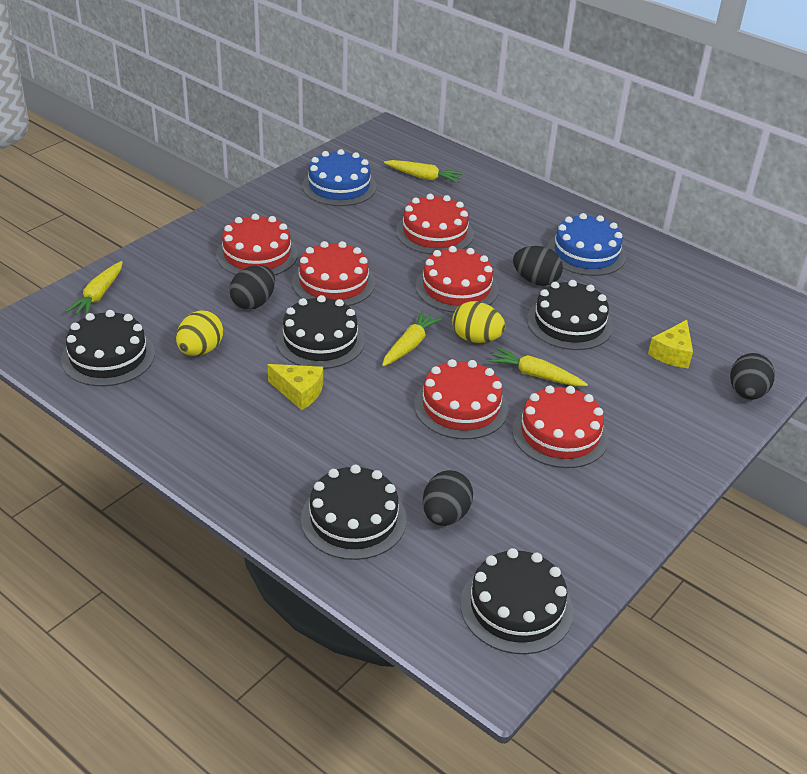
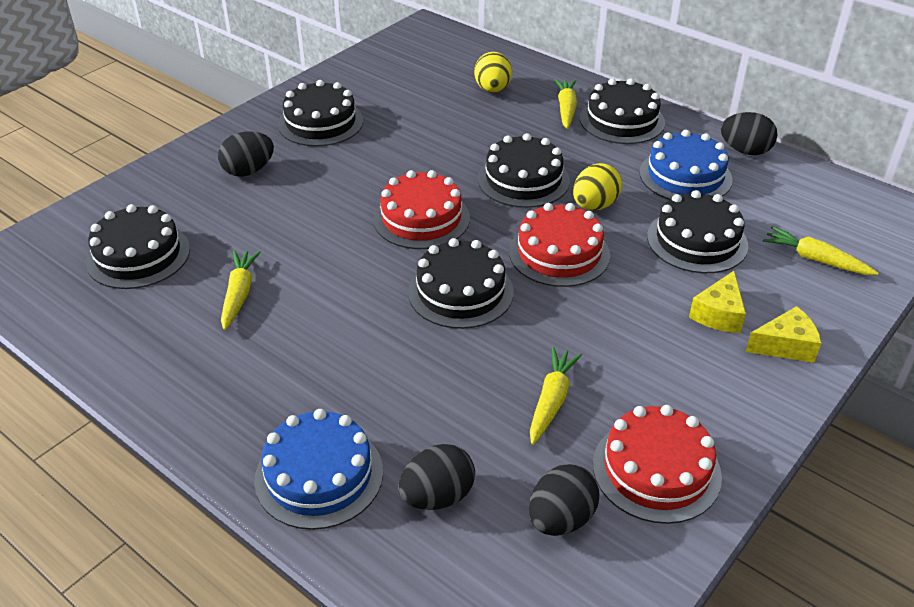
black cake: 5 -> 6
red cake: 6 -> 3

